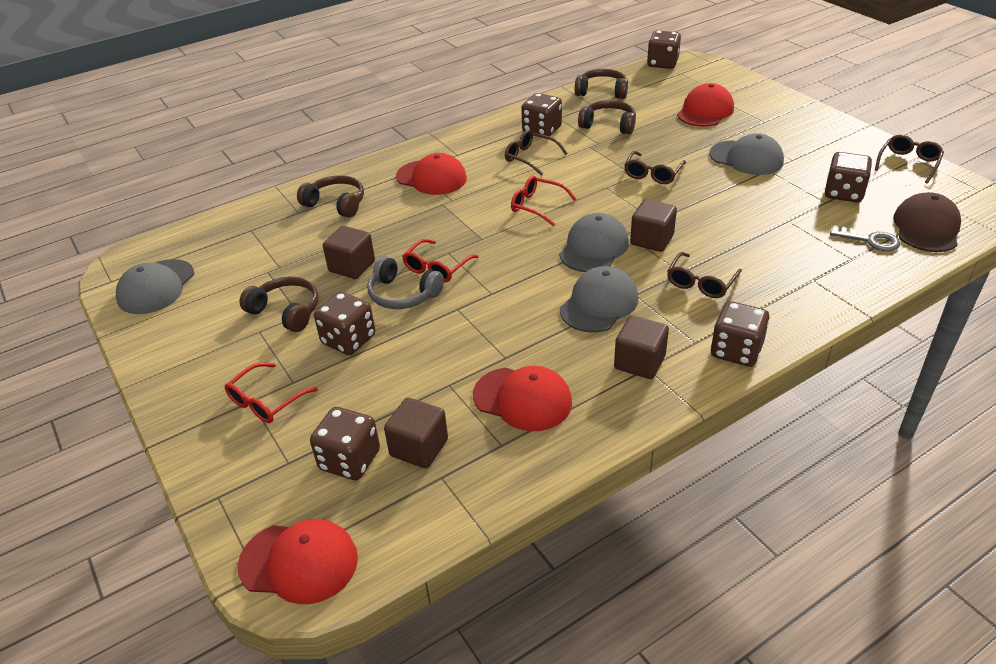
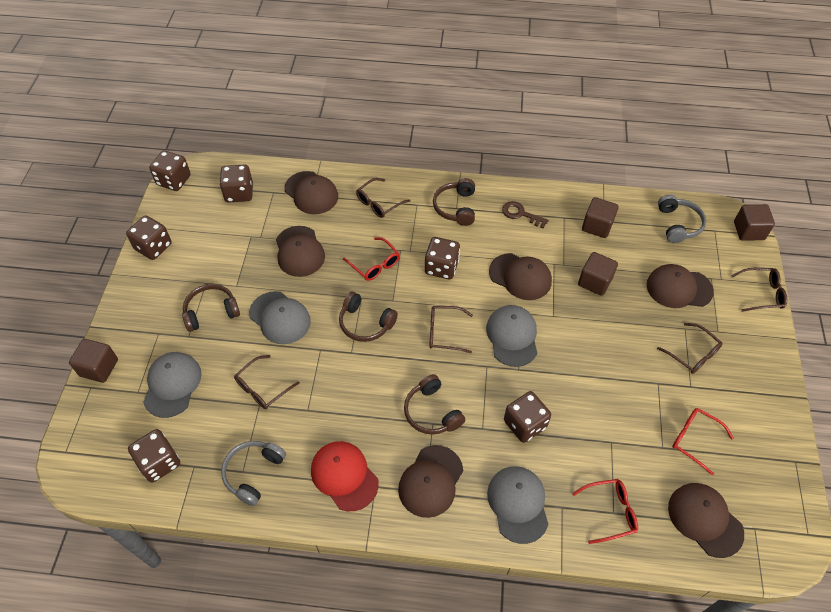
brown cap: 1 -> 6
brown glasses: 4 -> 5
brown key: 0 -> 1
grey headphones: 1 -> 2
grey key: 1 -> 0
red cap: 4 -> 1

